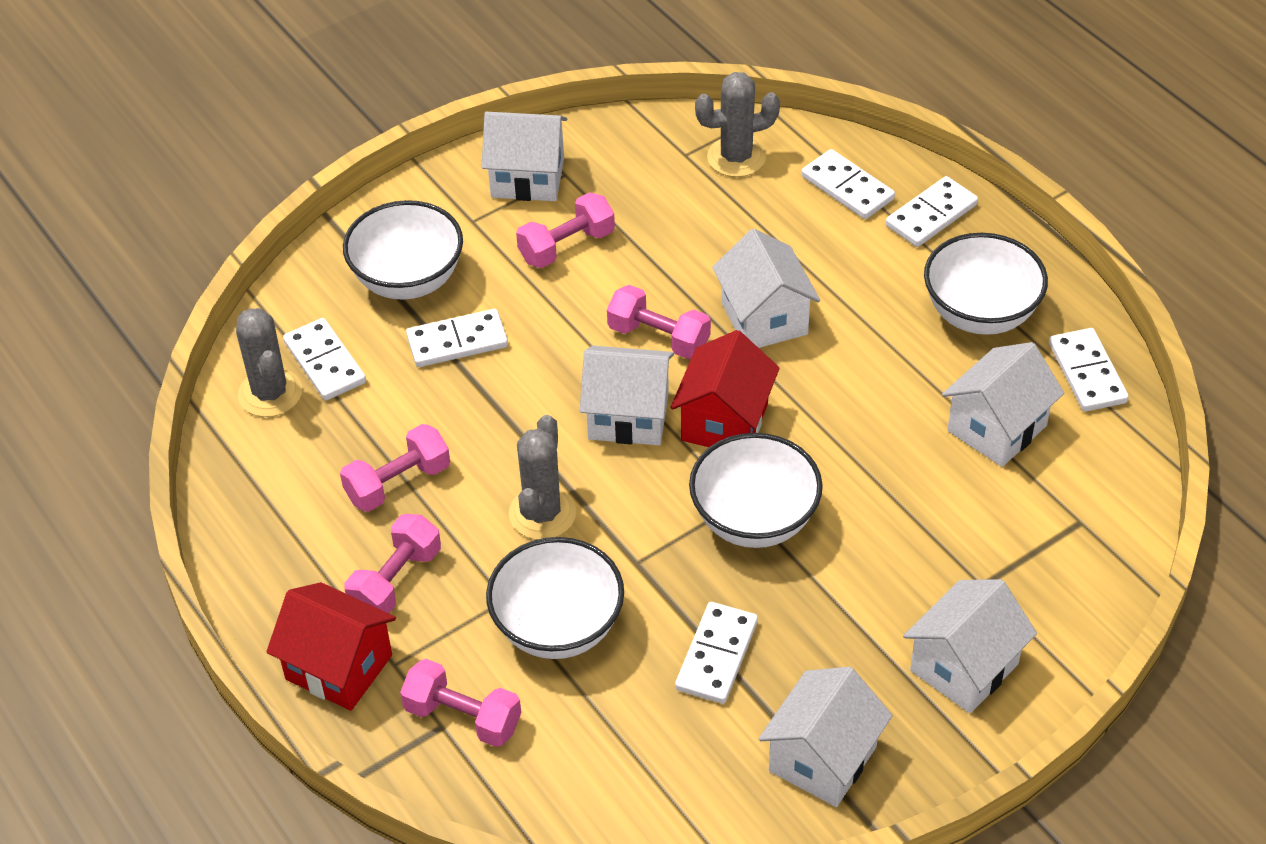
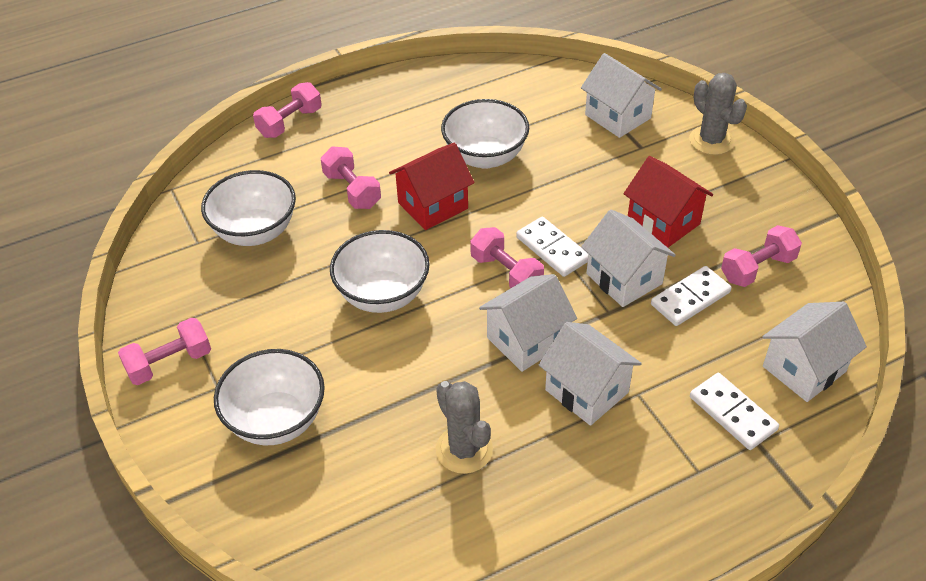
grey cactus: 3 -> 2
white domino: 6 -> 3
white house: 6 -> 5

